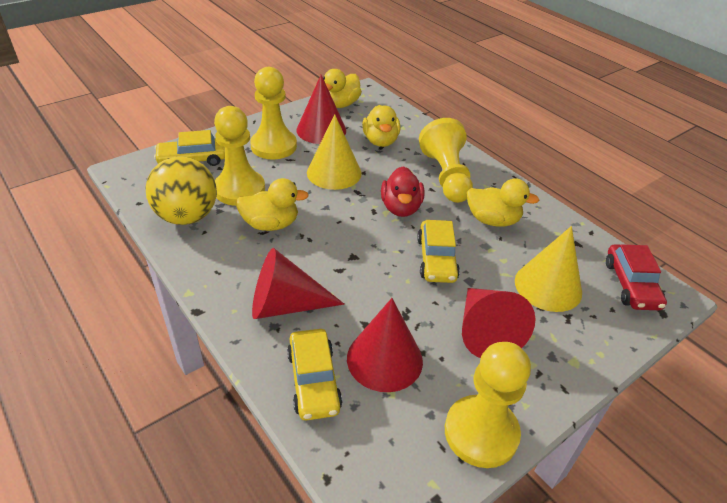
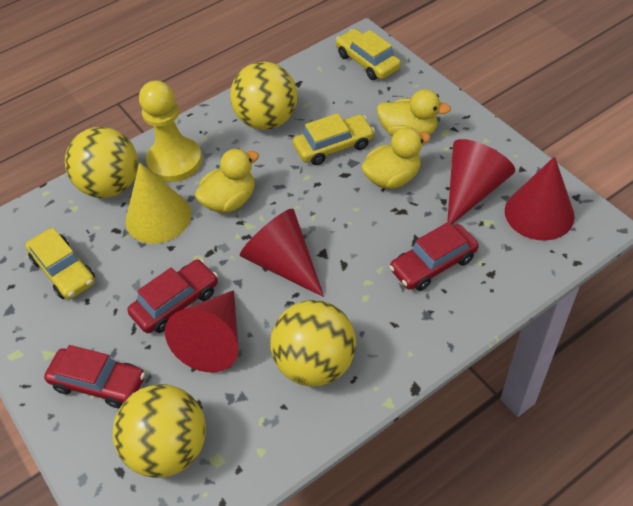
red car: 1 -> 3
red duck: 1 -> 0
yellow ball: 1 -> 4
yellow cone: 2 -> 1
yellow duck: 4 -> 3
yellow pawn: 4 -> 1

